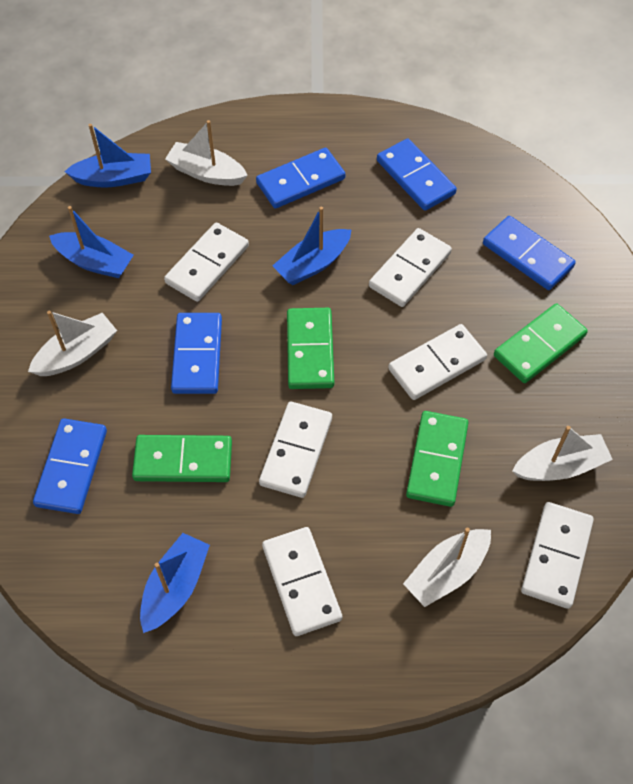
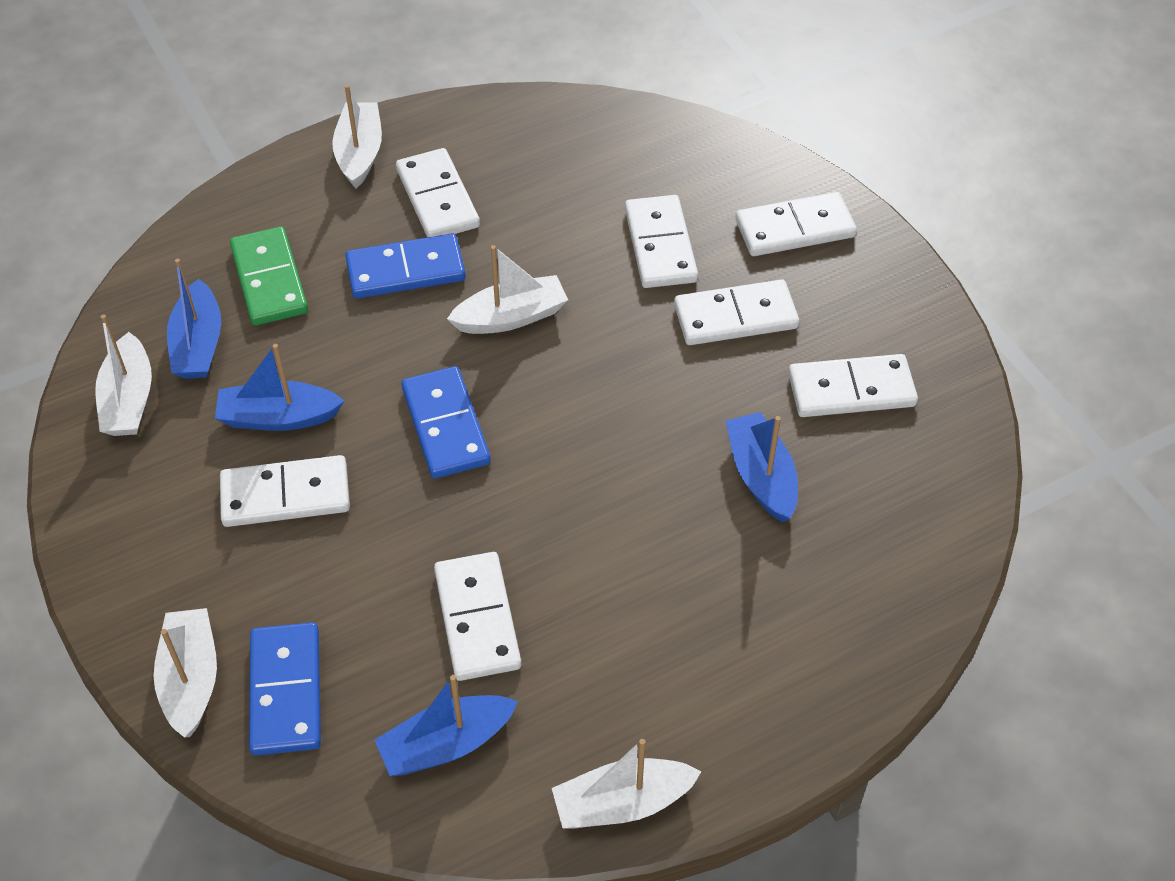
blue domino: 5 -> 3
green domino: 4 -> 1
white boat: 4 -> 5
white domino: 6 -> 7

